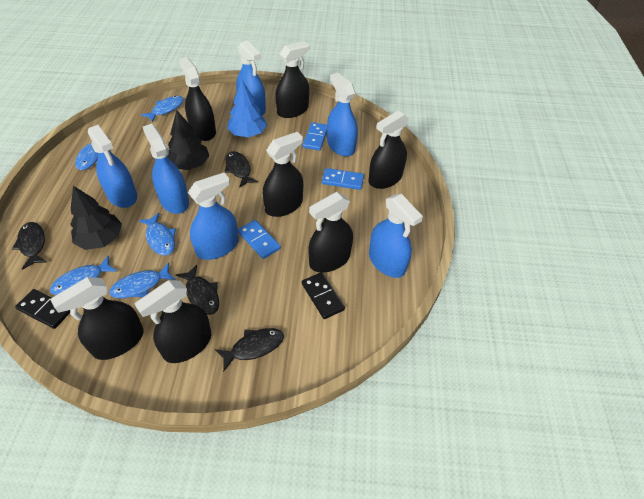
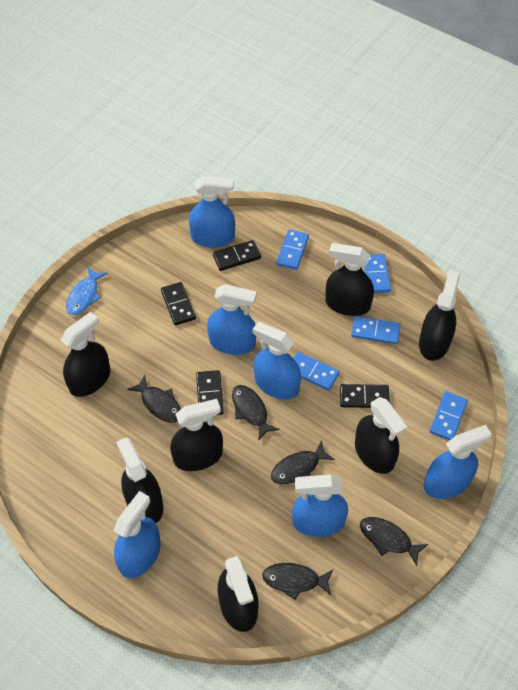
black domino: 2 -> 4
black fish: 4 -> 5
black tree: 2 -> 0
blue domino: 3 -> 5
blue fish: 5 -> 1
blue tree: 1 -> 0

